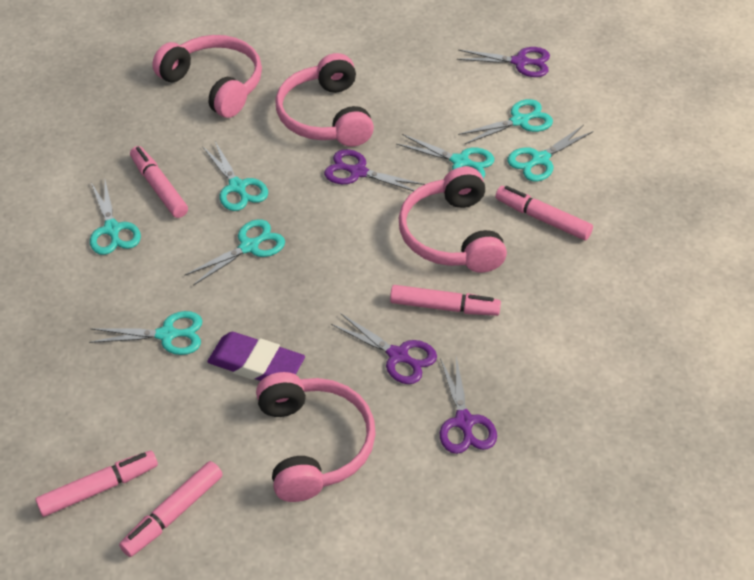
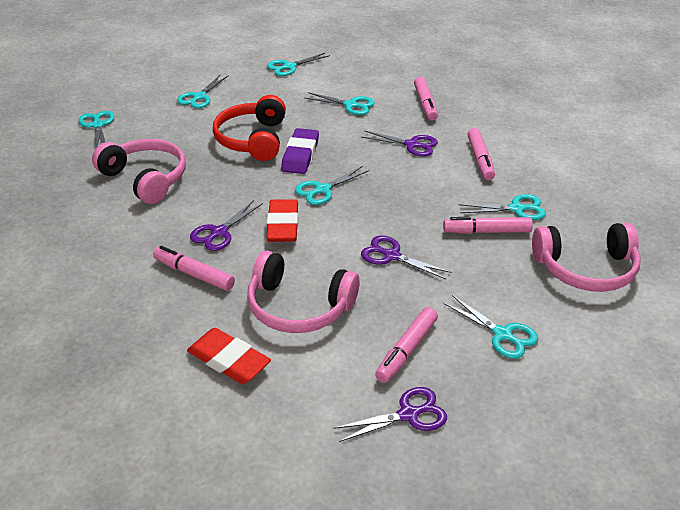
pink headphones: 4 -> 3
red eraser: 0 -> 2
red headphones: 0 -> 1

